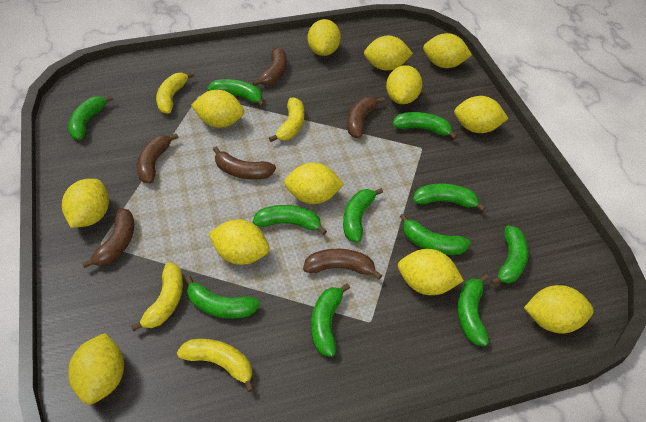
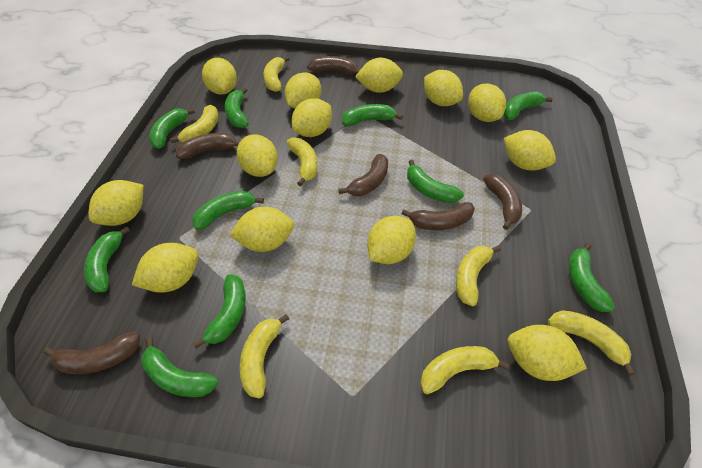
green banana: 11 -> 10
yellow banana: 4 -> 7
yellow lemon: 12 -> 13

